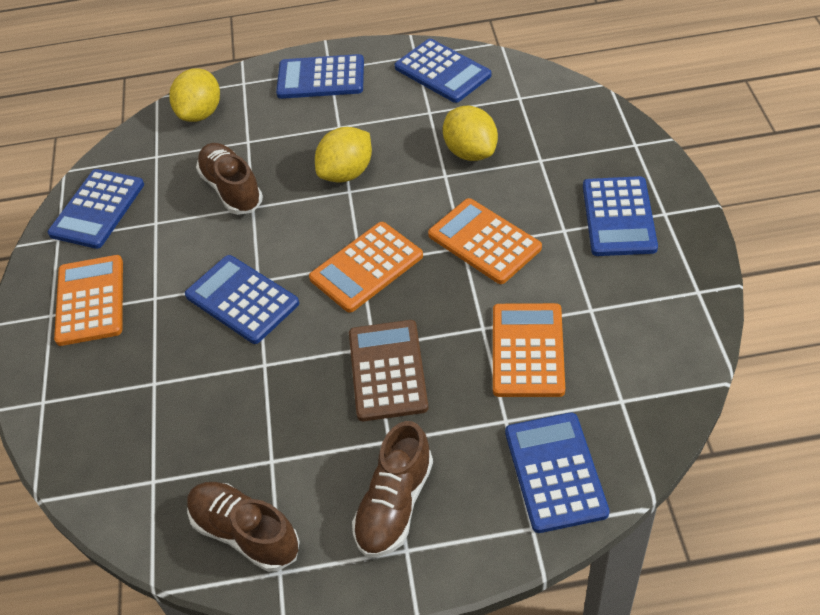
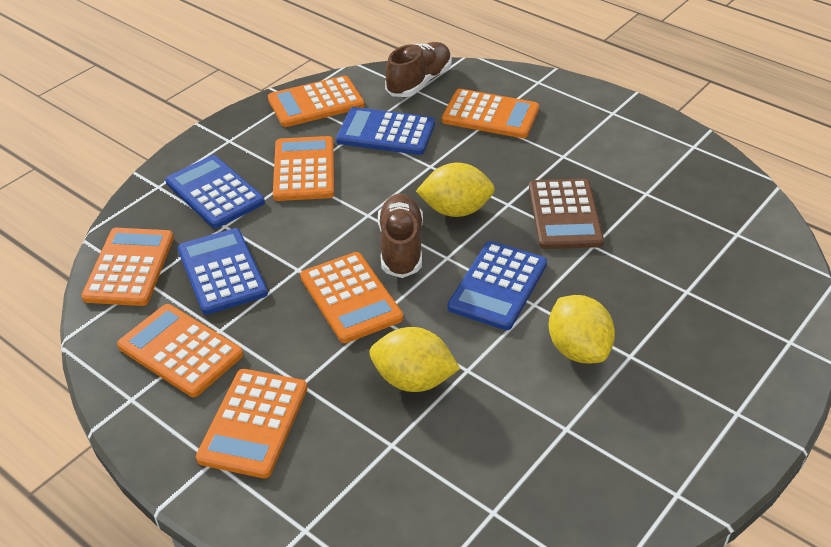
blue calculator: 6 -> 4
brown shoe: 3 -> 2
orange calculator: 4 -> 7

